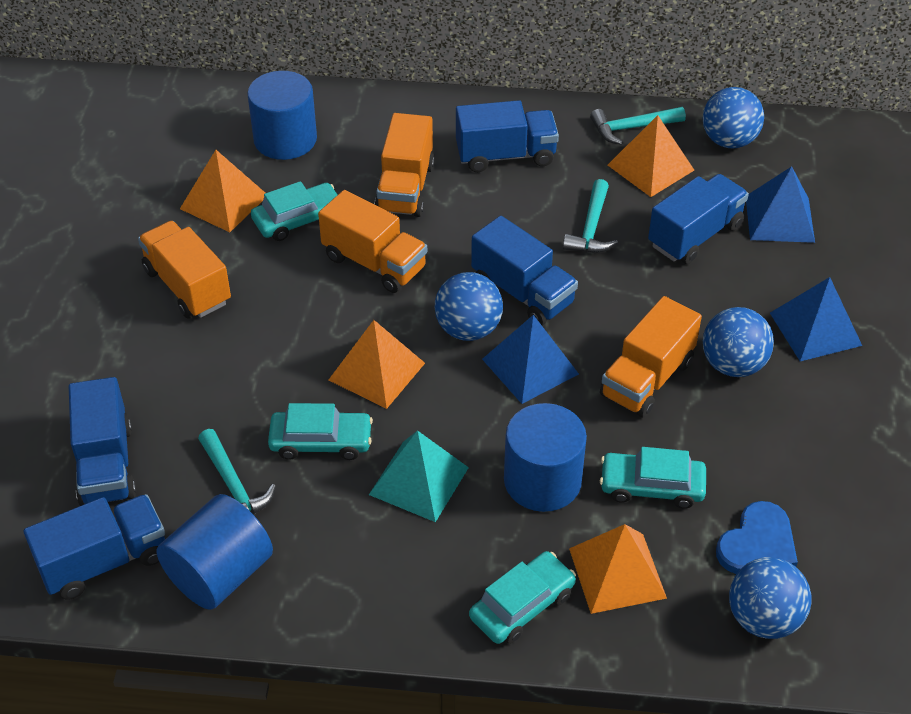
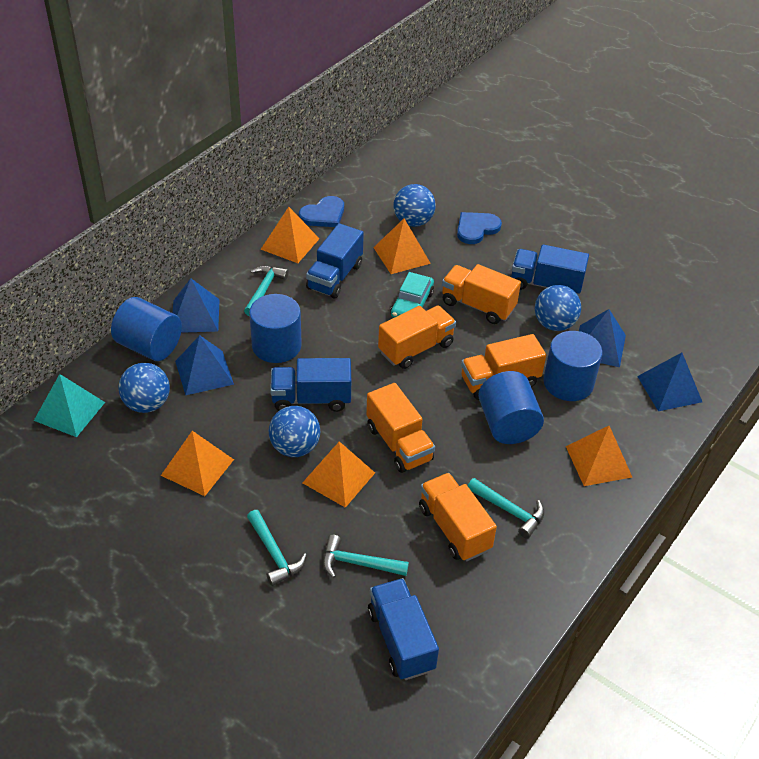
blue cylinder: 3 -> 4
blue heart: 1 -> 2
blue pyramid: 3 -> 4
blue truck: 5 -> 4
orange pyramid: 4 -> 5
orange truck: 4 -> 5
turquoise car: 4 -> 1
turquoise hammer: 3 -> 4

